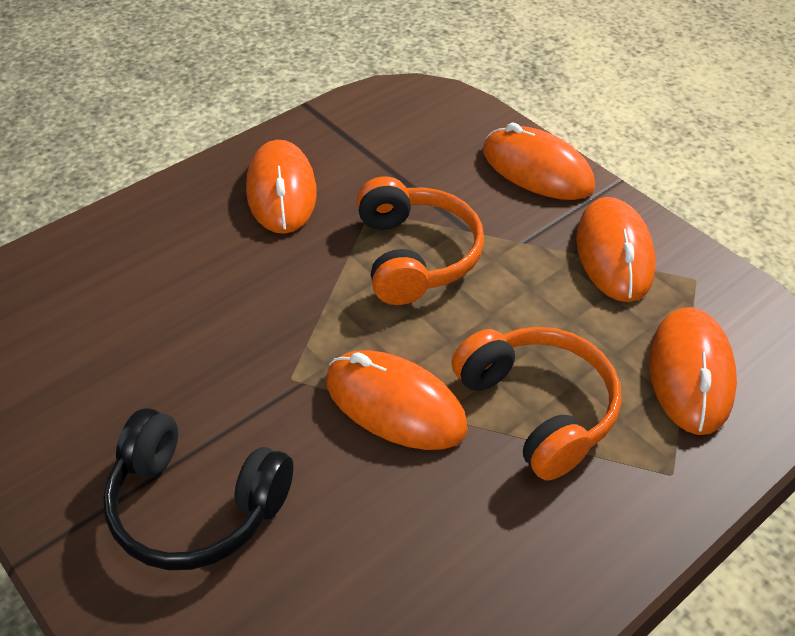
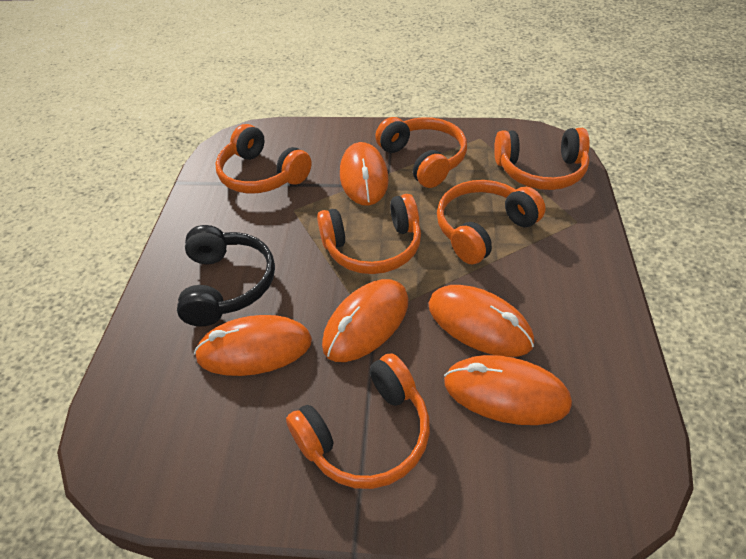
orange headphones: 2 -> 6

